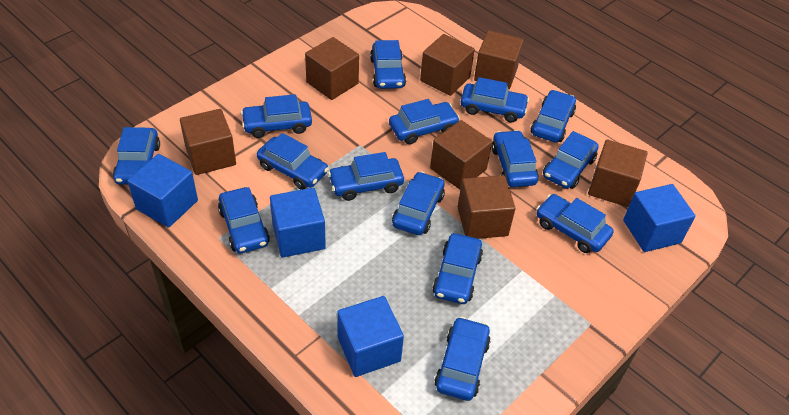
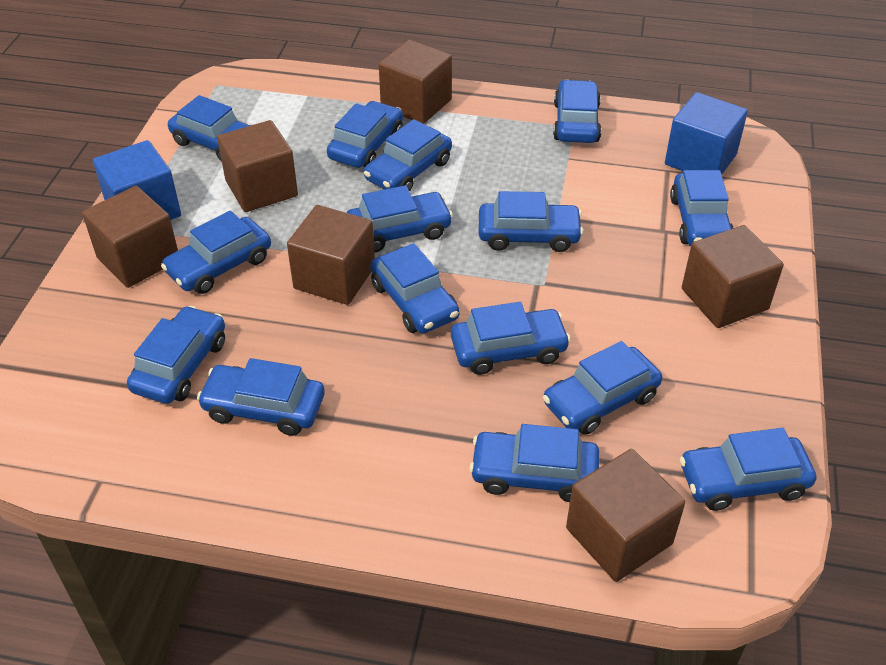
blue cube: 4 -> 2
brown cube: 7 -> 6

